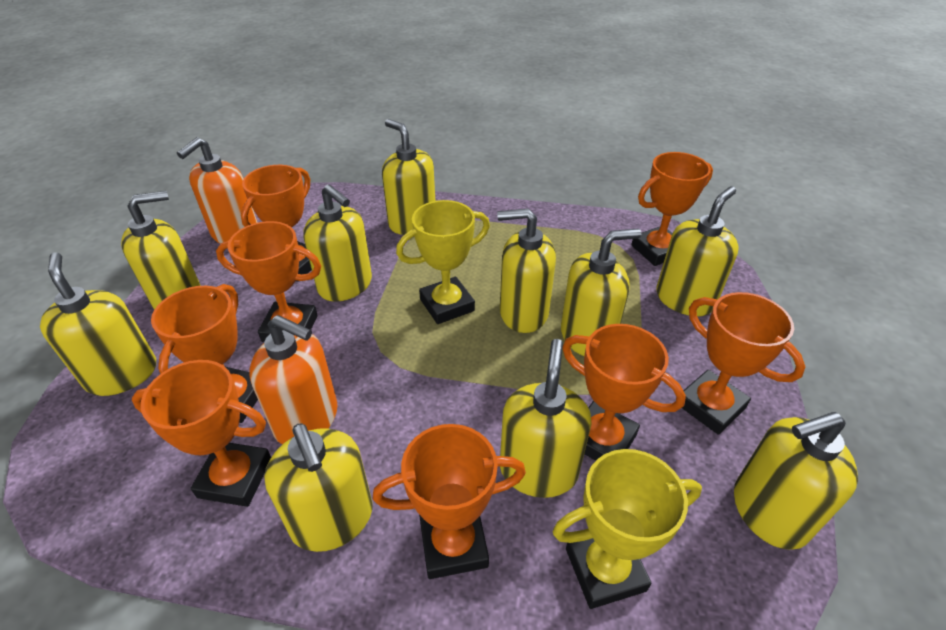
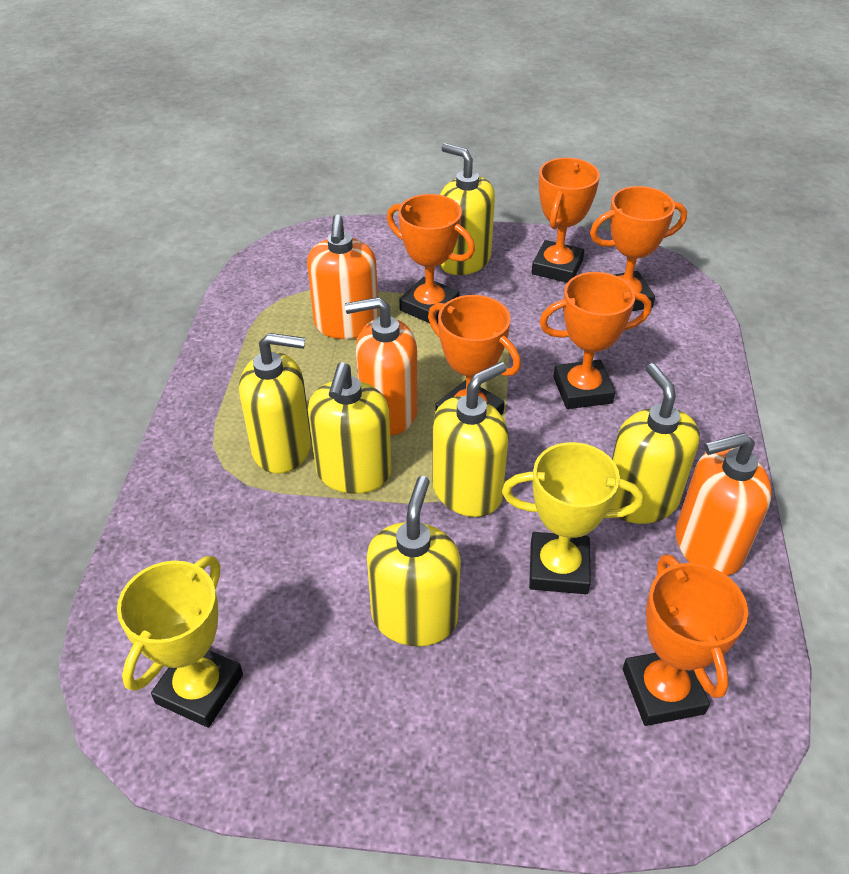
orange soap dispenser: 2 -> 3
orange trophy: 8 -> 6
yellow soap dispenser: 10 -> 6

